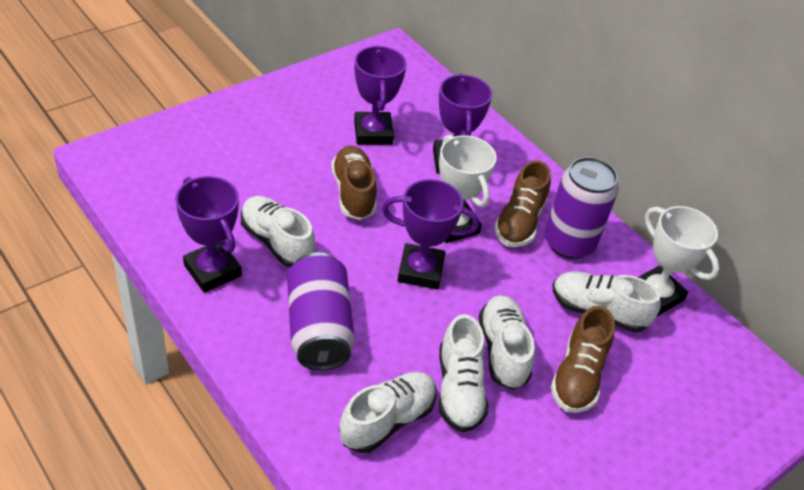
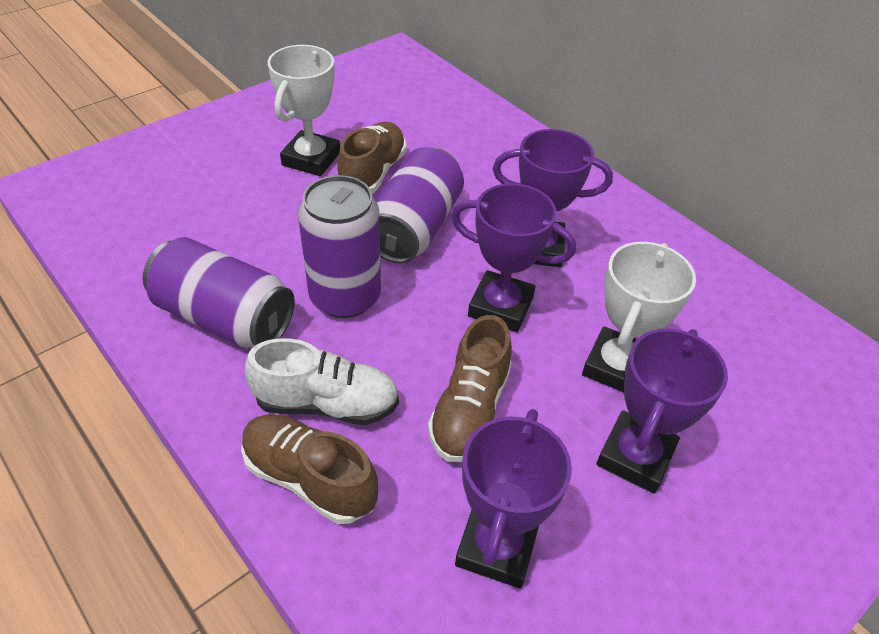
purple can: 2 -> 3
white shoe: 5 -> 1

